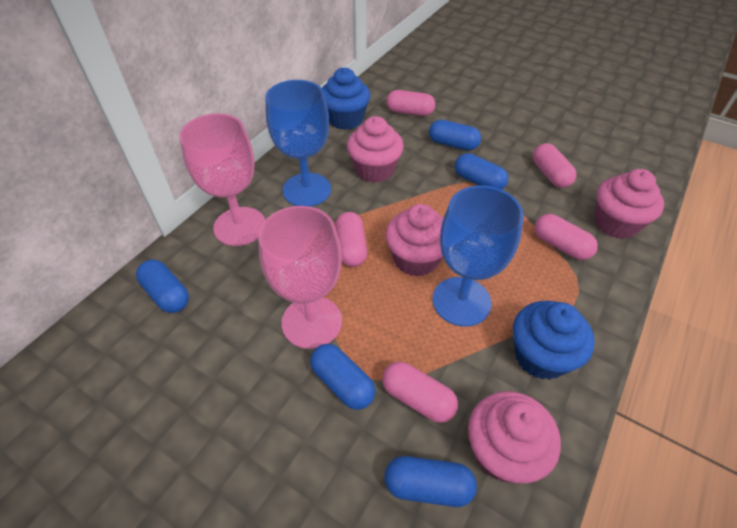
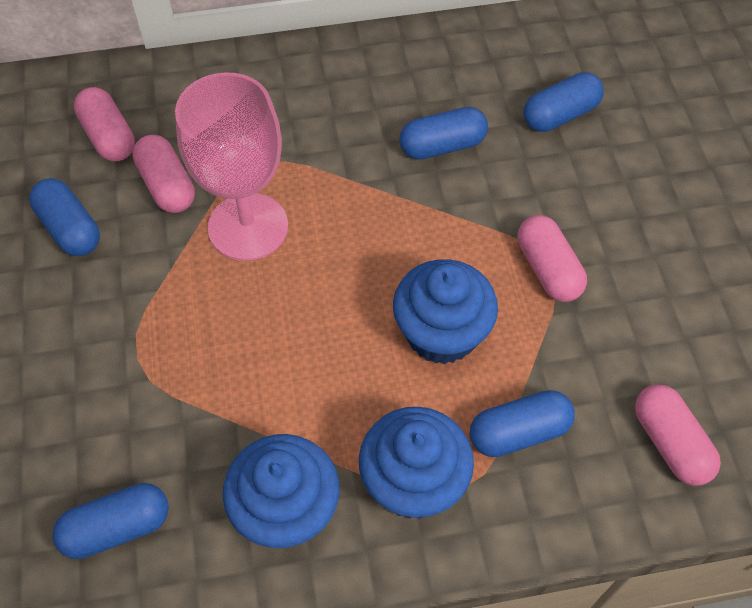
blue cupcake: 2 -> 3
blue goblet: 2 -> 0
pink capsule: 5 -> 4
pink cupcake: 4 -> 0
pink goblet: 2 -> 1

